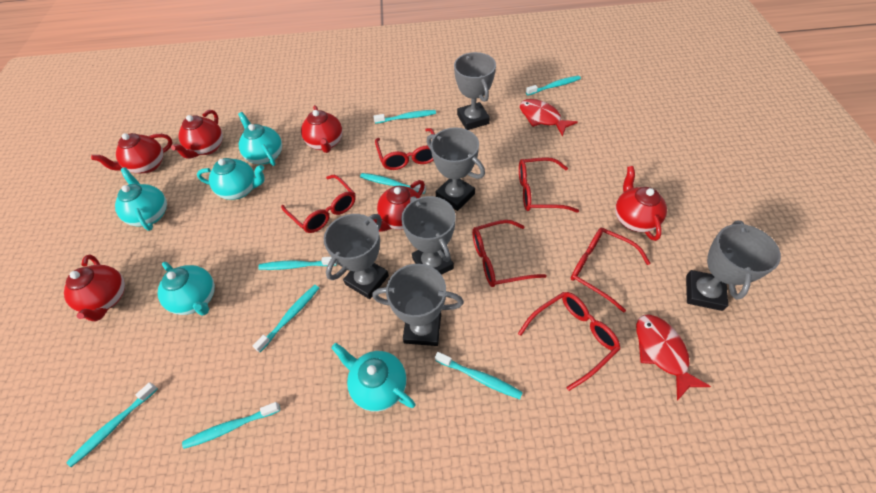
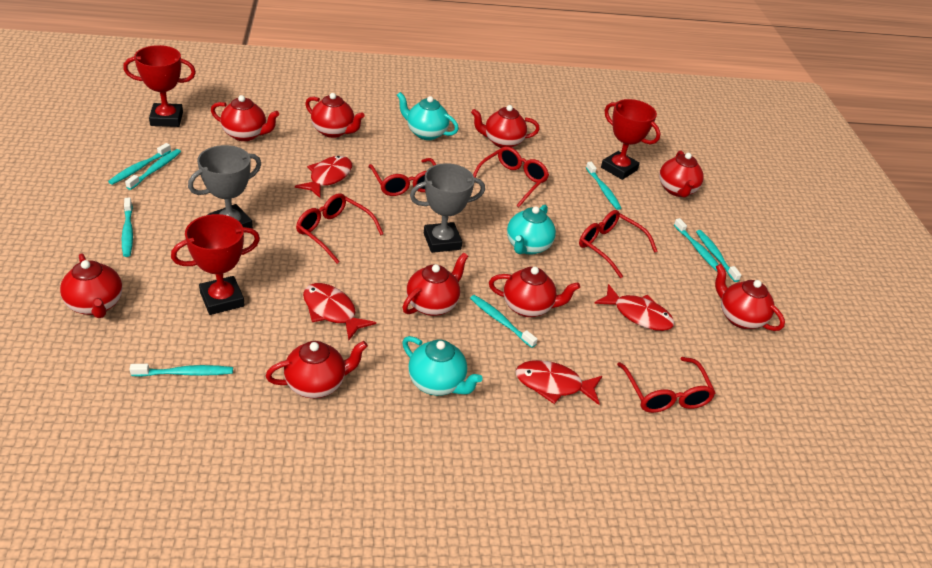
grey trophy: 6 -> 2
red fish: 2 -> 4
red glasses: 6 -> 5
red teapot: 6 -> 9
red trophy: 0 -> 3
turquoise teapot: 5 -> 3

